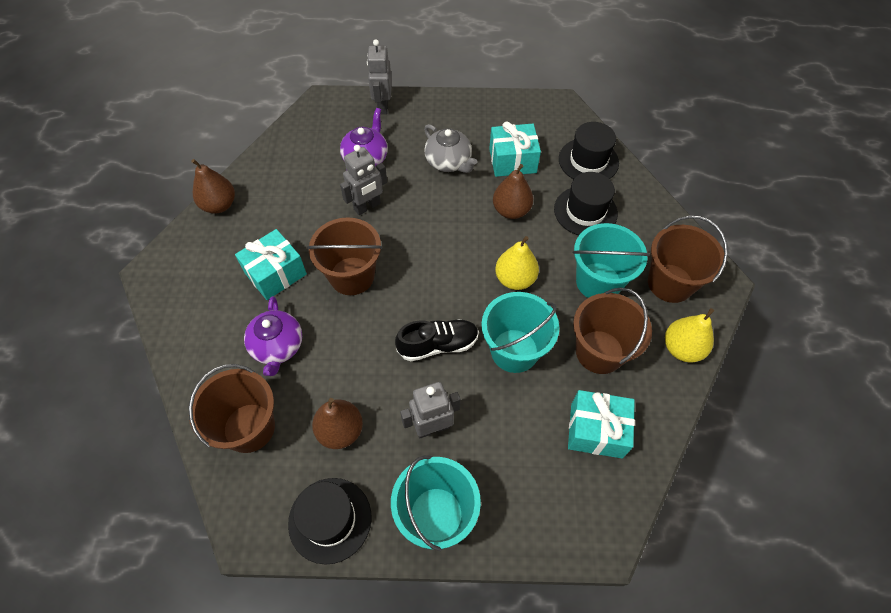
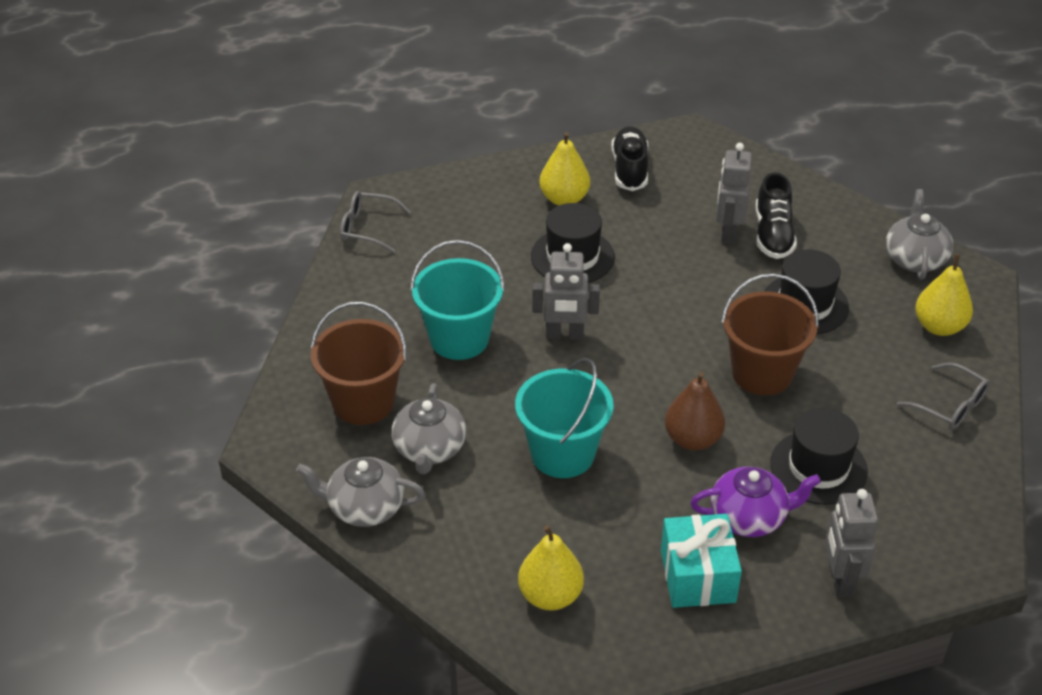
black shoe: 1 -> 2
brown bucket: 4 -> 2
brown pear: 3 -> 1
grey glasses: 0 -> 2
grey teapot: 1 -> 3
purple teapot: 2 -> 1
turquoise bucket: 3 -> 2
turquoise gift: 3 -> 1
yellow pear: 2 -> 3

